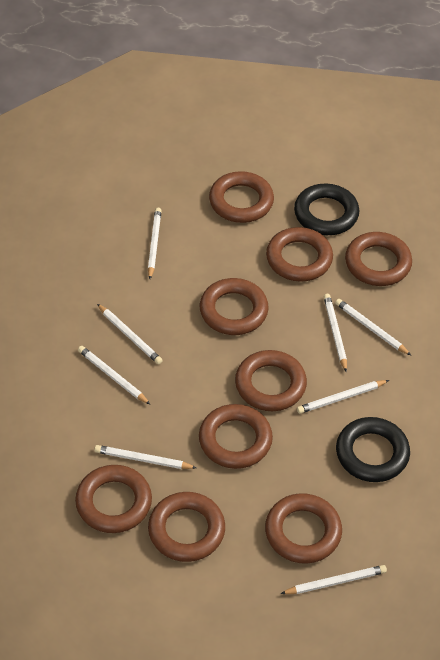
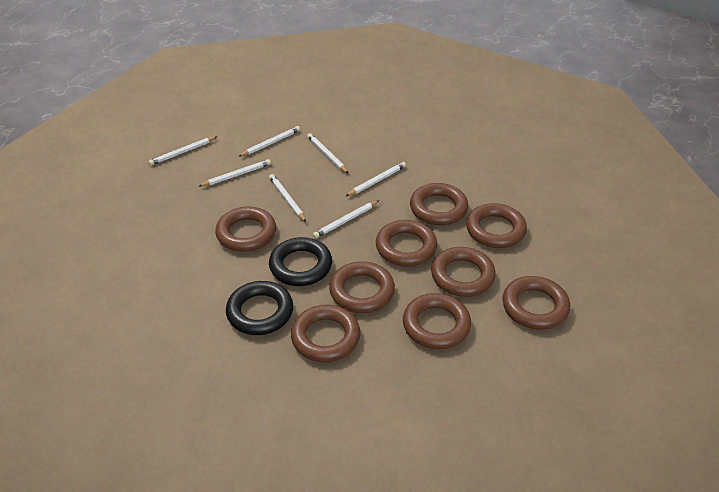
white pencil: 8 -> 7

